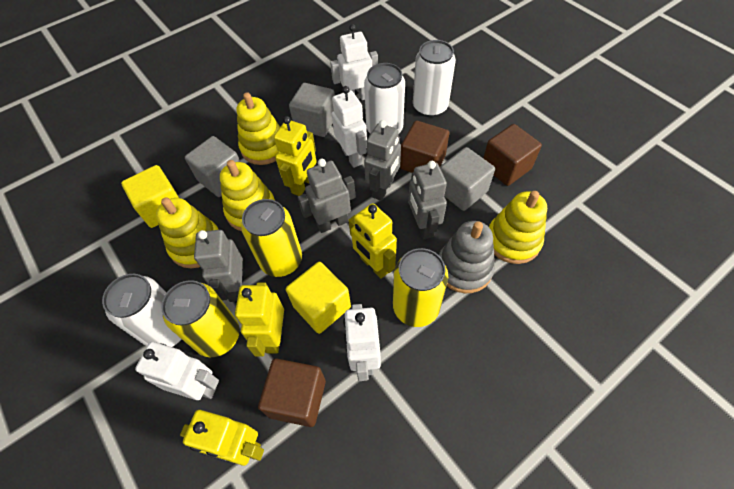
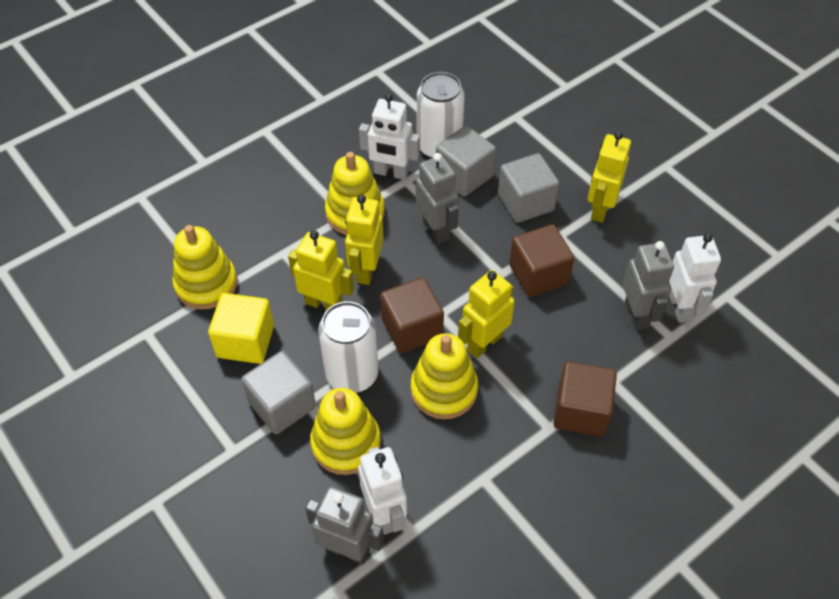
grey robot: 4 -> 3
grey stacking toy: 1 -> 0
white can: 3 -> 2
white robot: 4 -> 3
yellow can: 3 -> 0
yellow cube: 2 -> 1

